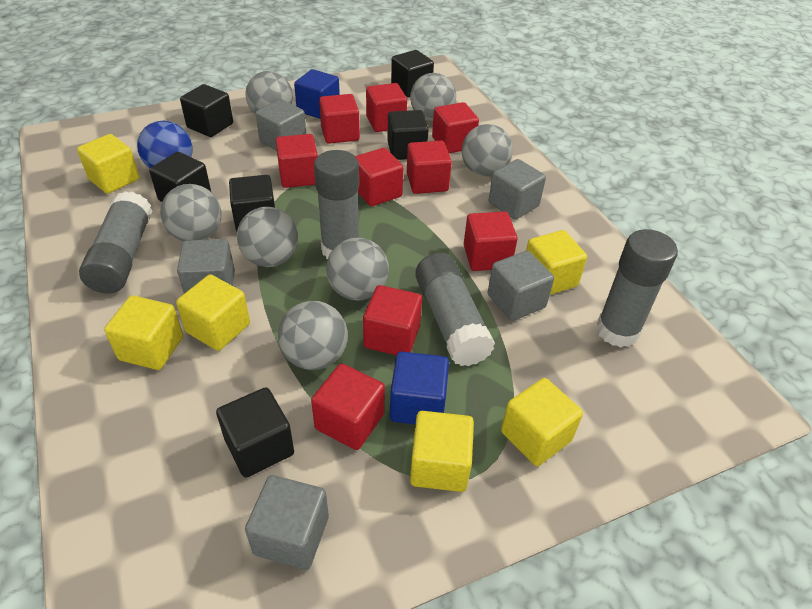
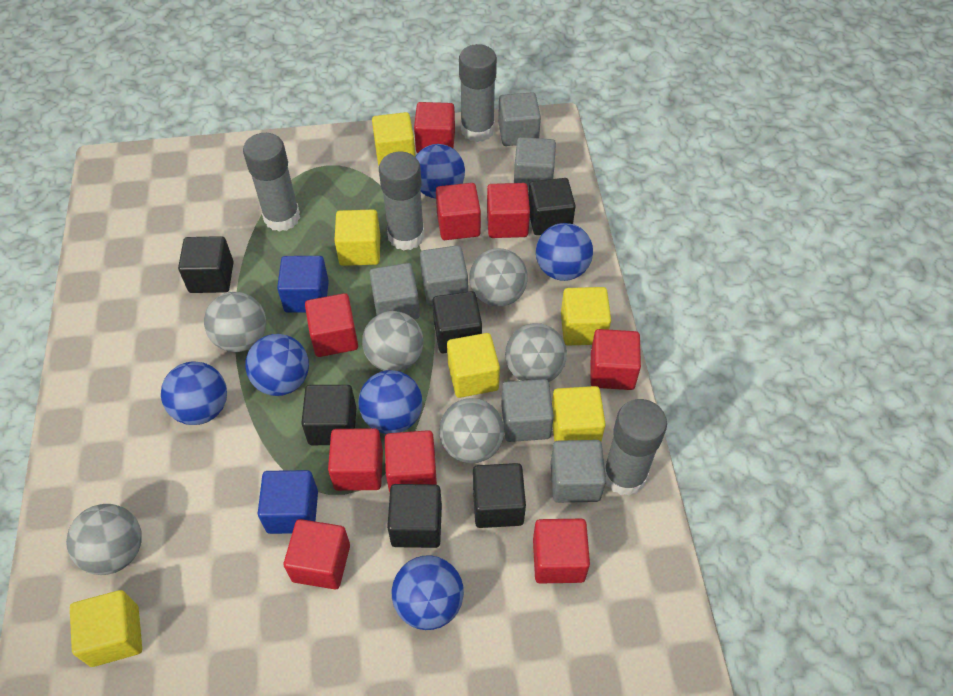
blue ball: 1 -> 6
grey ball: 7 -> 6
grey cube: 5 -> 6

